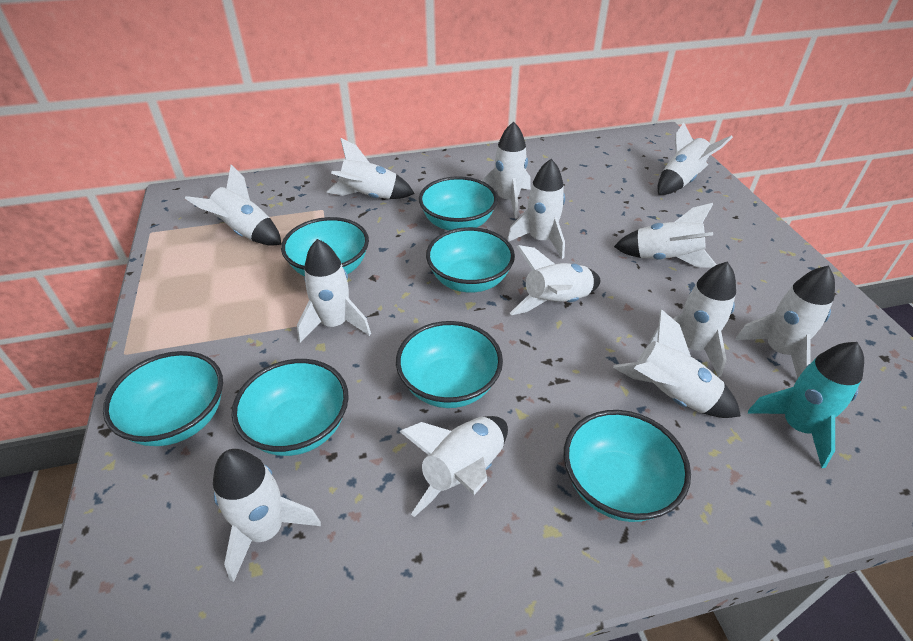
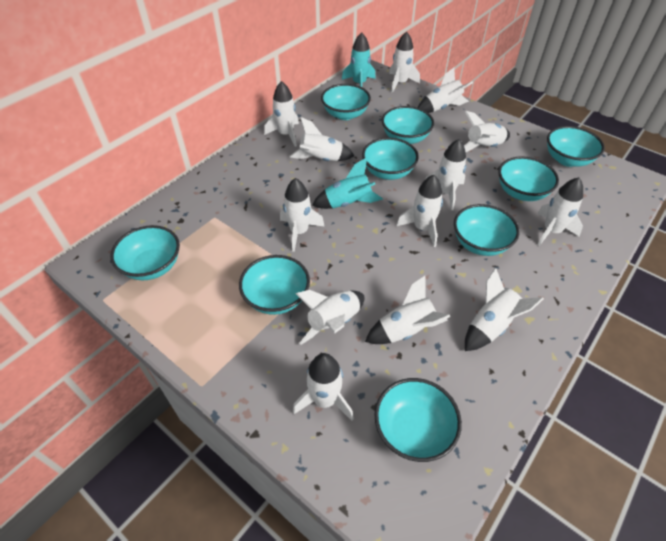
turquoise bowl: 7 -> 9
turquoise rocket: 1 -> 2

